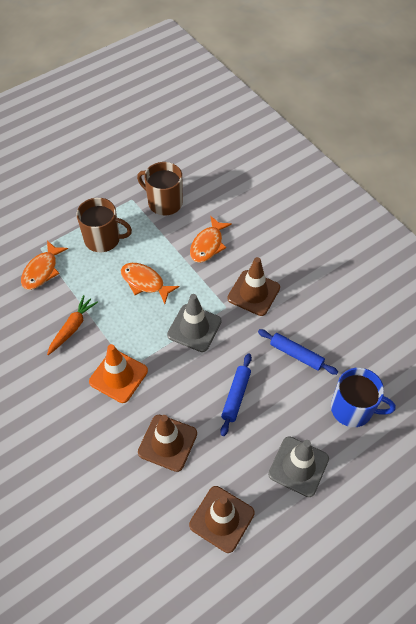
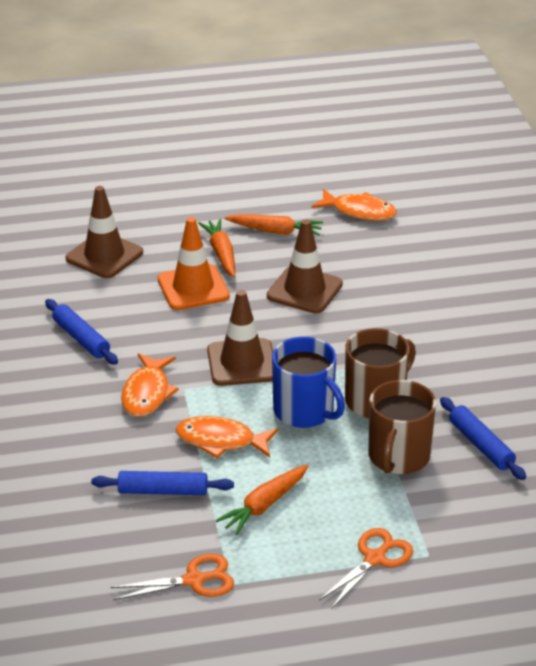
blue rolling pin: 2 -> 3
grey traffic cone: 2 -> 0
orange carrot: 1 -> 3
orange scissors: 0 -> 2

